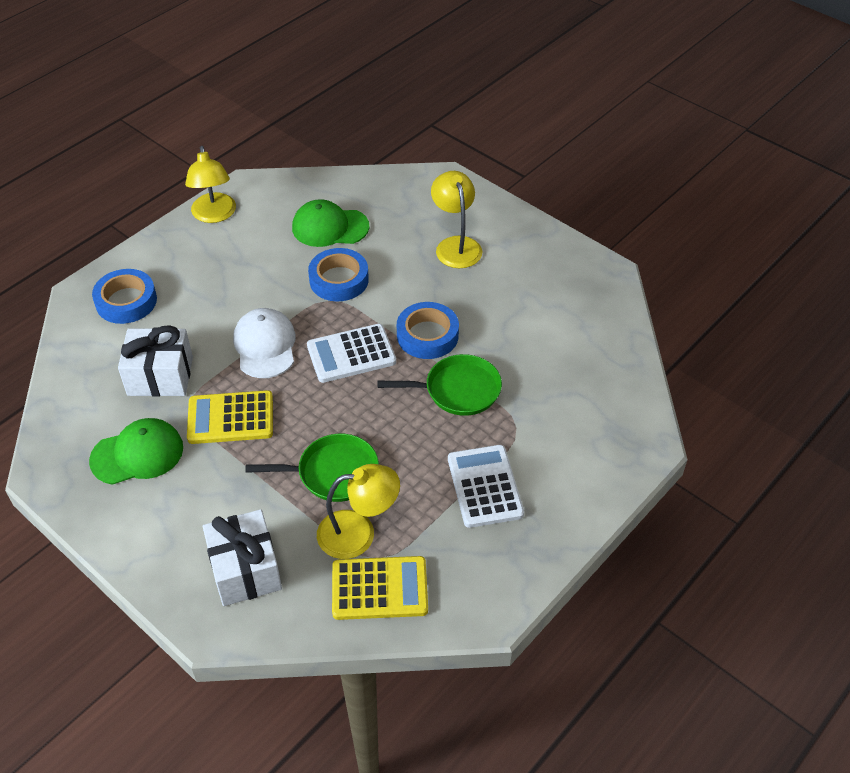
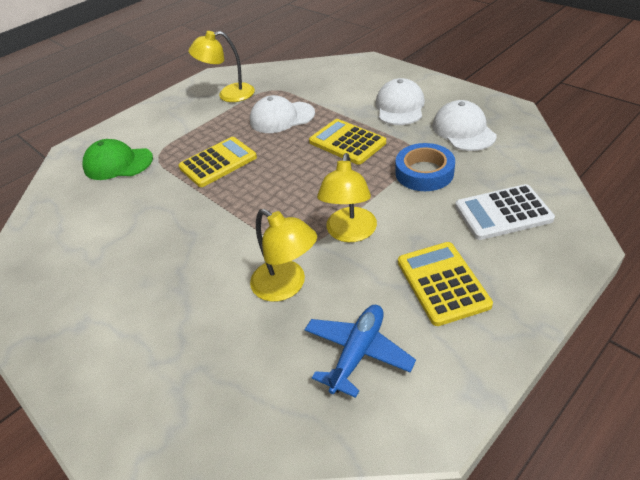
blue plane: 0 -> 1
blue tape: 3 -> 1
green cap: 2 -> 1
green pan: 2 -> 0
white calculator: 2 -> 1
white cap: 1 -> 3
white gift: 2 -> 0
yellow calculator: 2 -> 3

